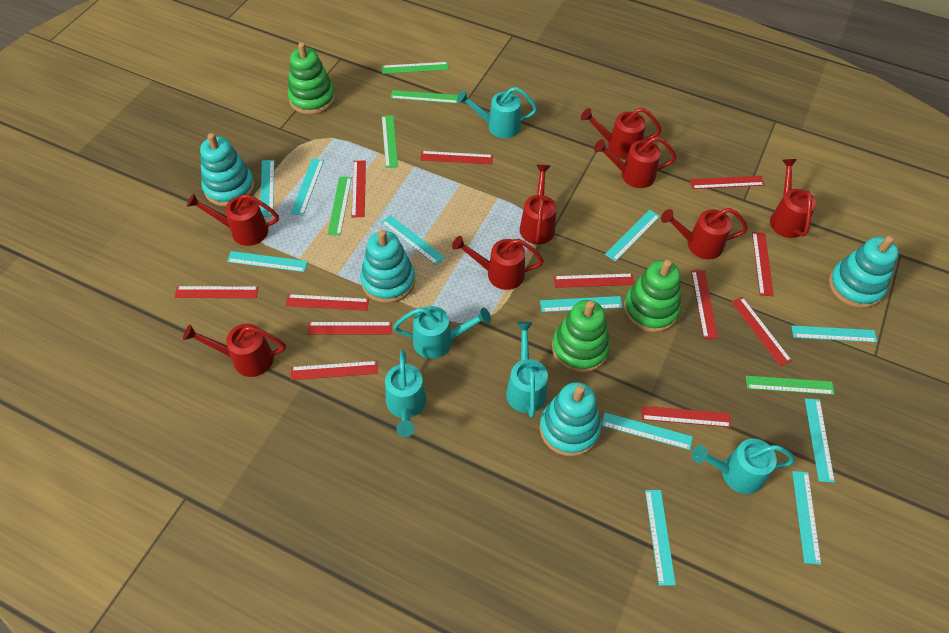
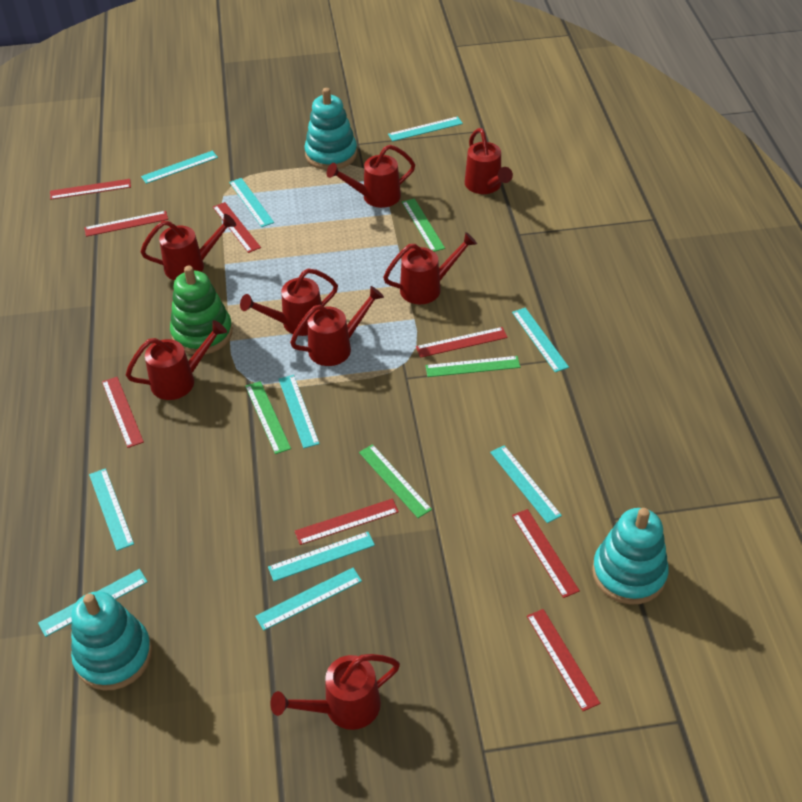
green ruler: 5 -> 4
green stacking toy: 3 -> 1
red ruler: 12 -> 8
turquoise ruler: 11 -> 10
turquoise stacking toy: 4 -> 3
turquoise watering can: 5 -> 0

